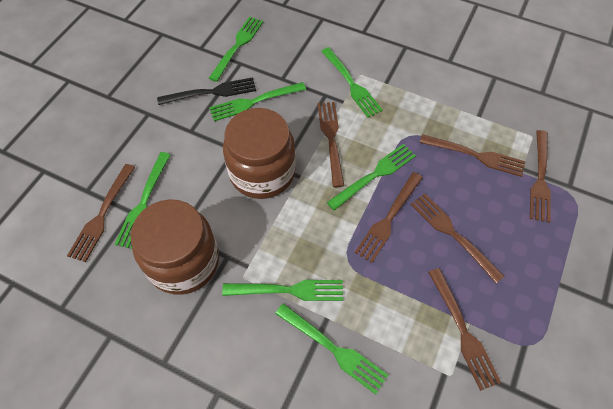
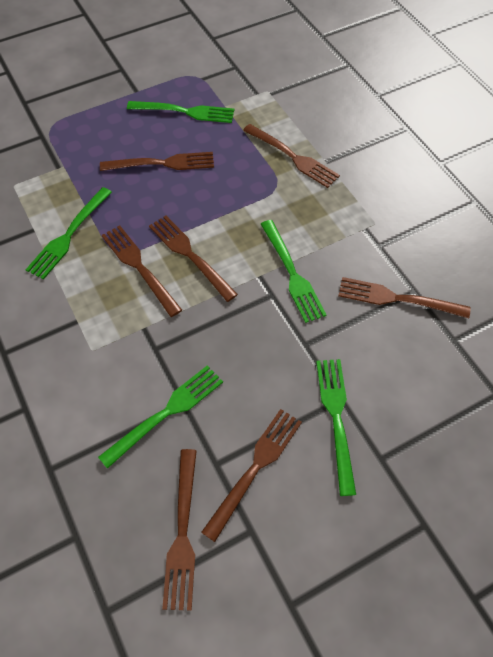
black fork: 1 -> 0
brown jar: 2 -> 0
green fork: 7 -> 5

